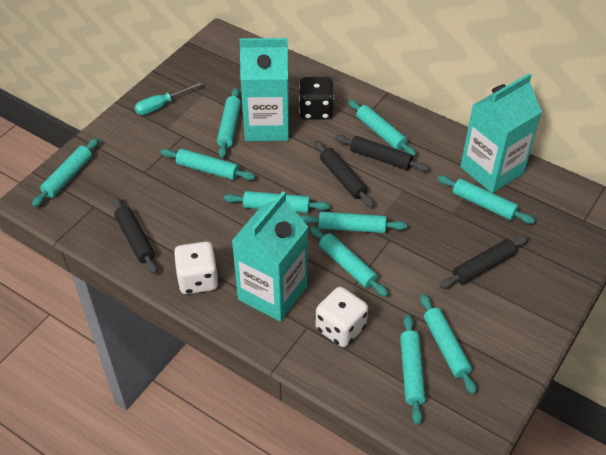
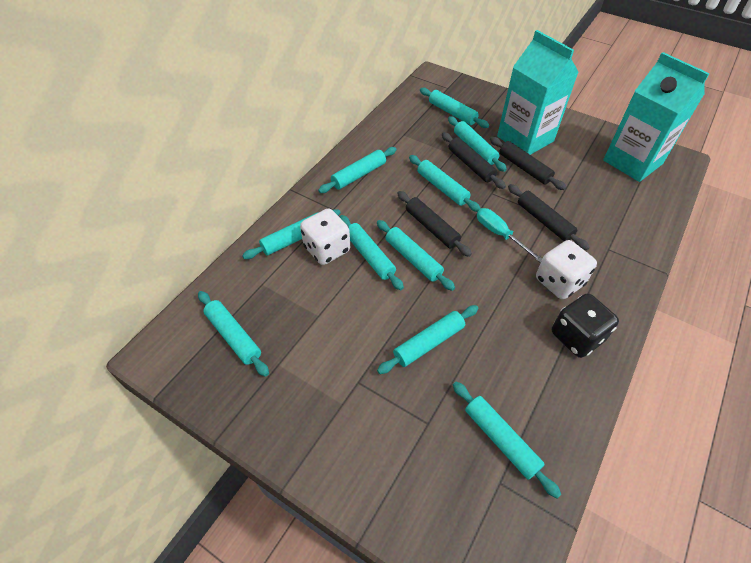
turquoise carton: 3 -> 2

